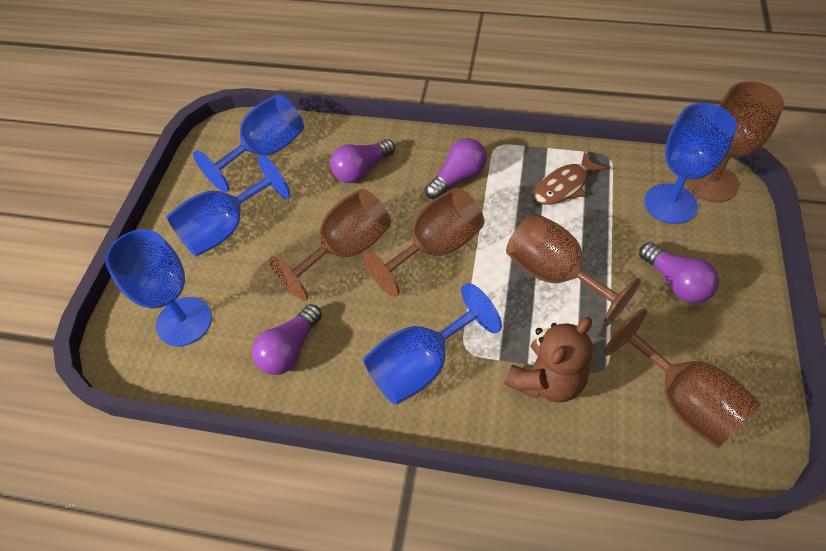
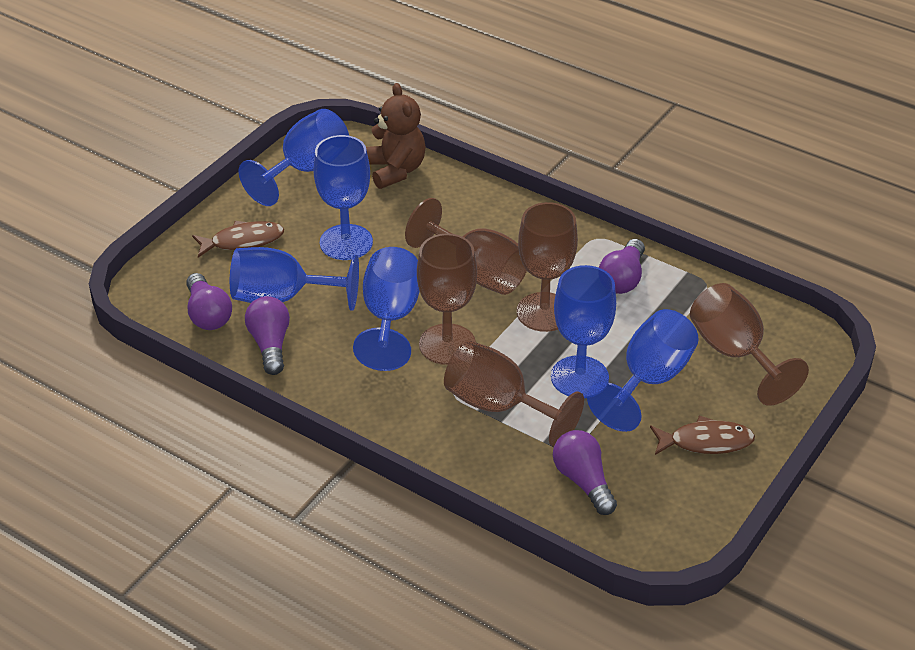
blue goblet: 5 -> 6
brown fish: 1 -> 2

